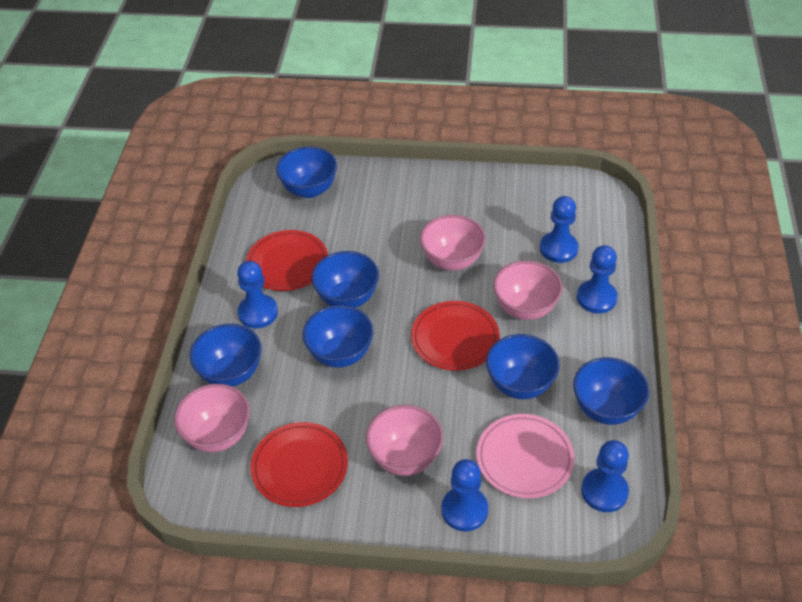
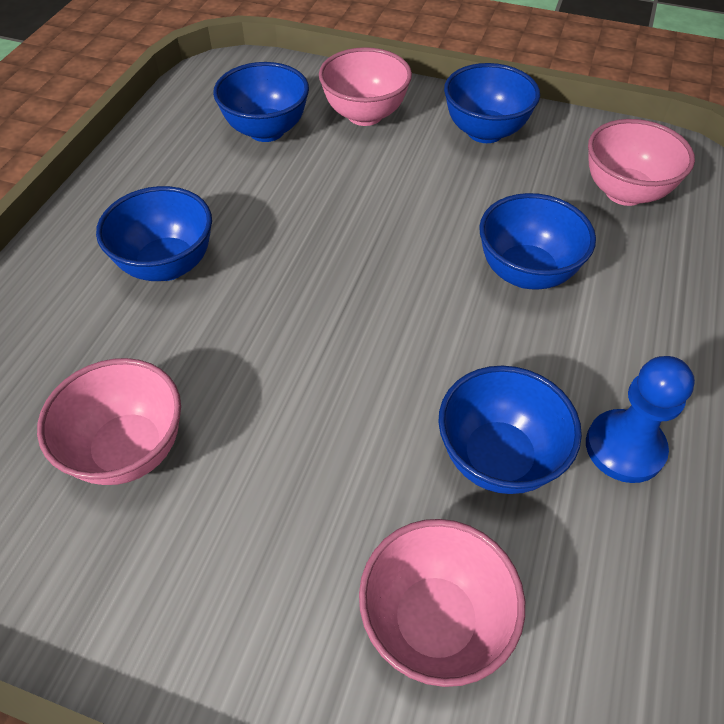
blue bowl: 6 -> 5
blue pawn: 5 -> 1
pink plate: 1 -> 0
red plate: 3 -> 0

